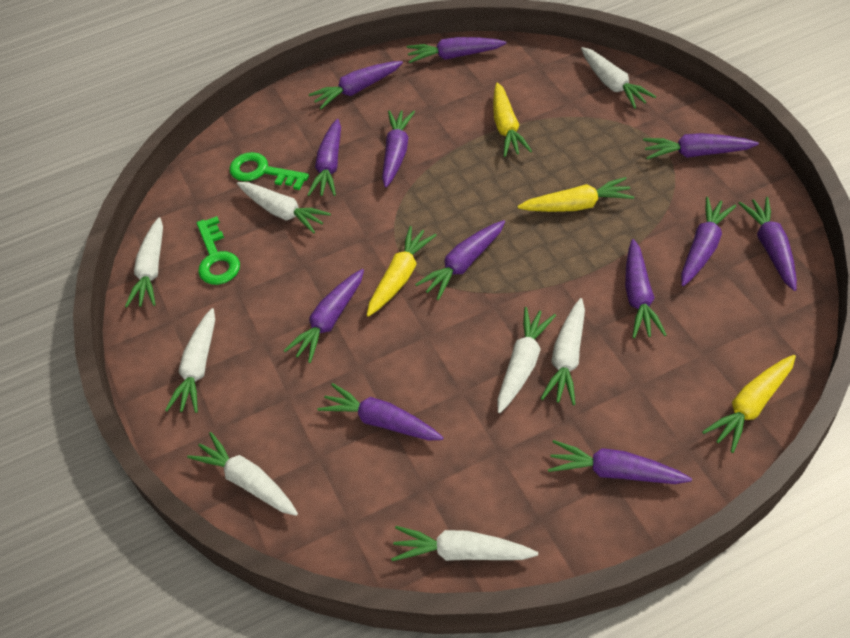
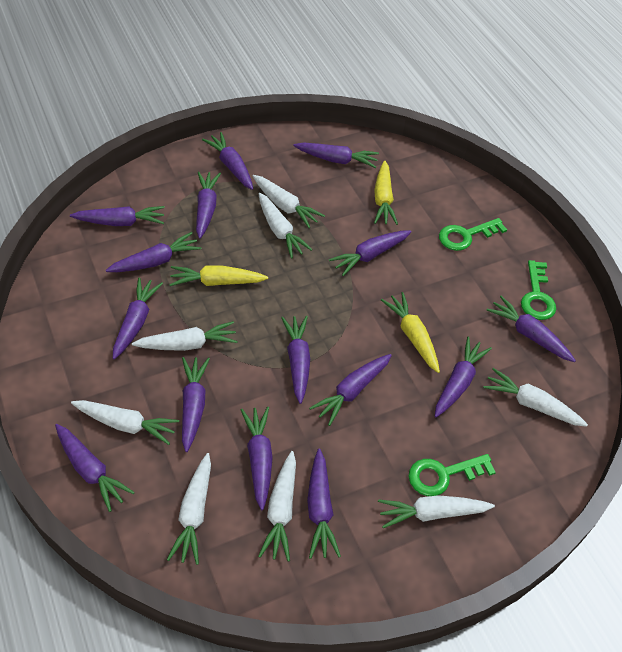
green key: 2 -> 3
purple carrot: 12 -> 15
yellow carrot: 4 -> 3

